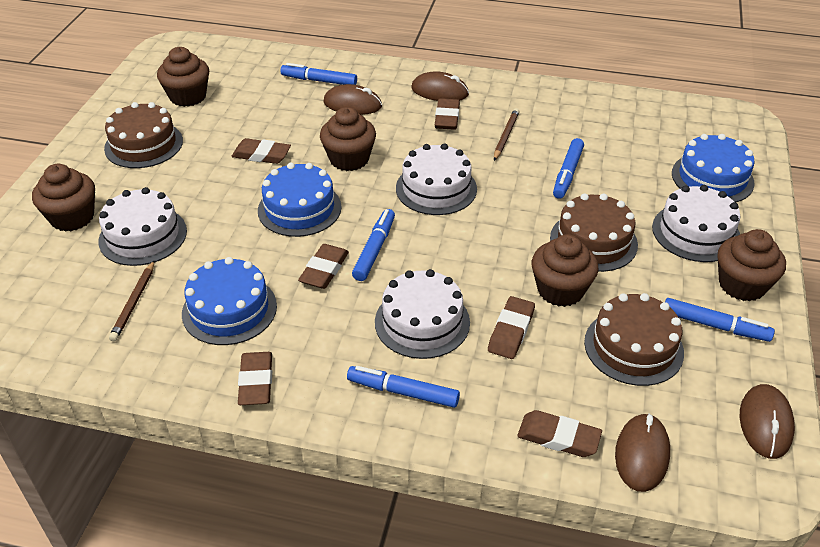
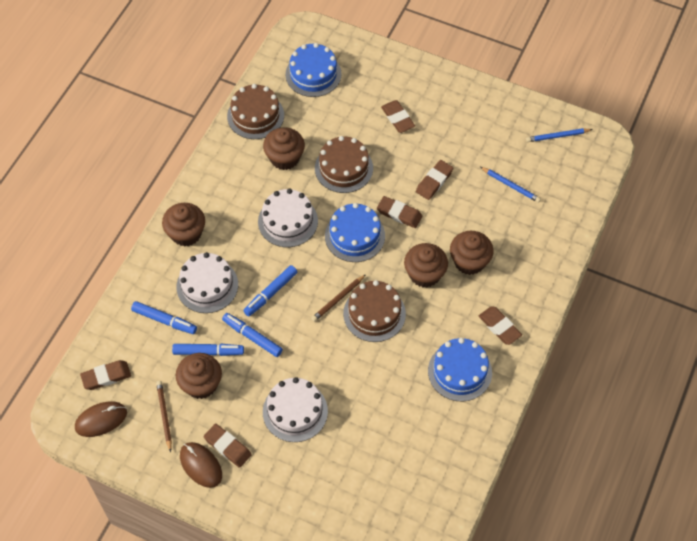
blue marker: 5 -> 4
blue pencil: 0 -> 2
brown mouse: 4 -> 2
white cake: 4 -> 3

